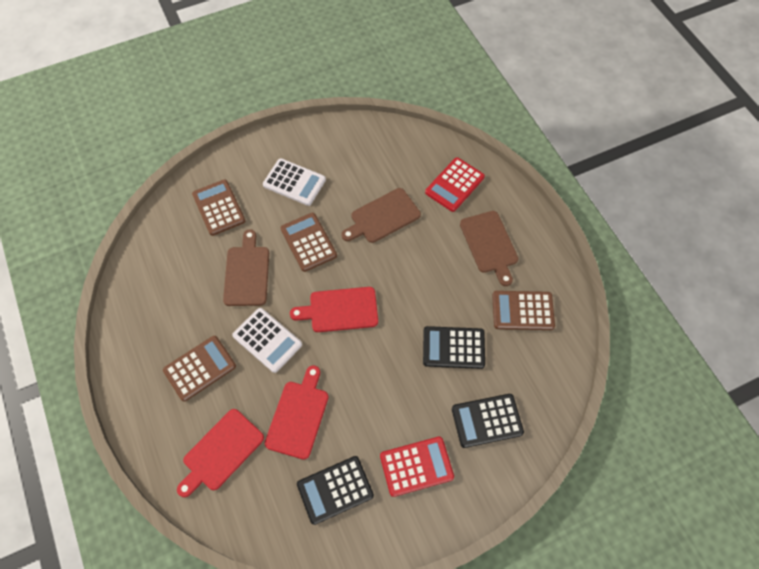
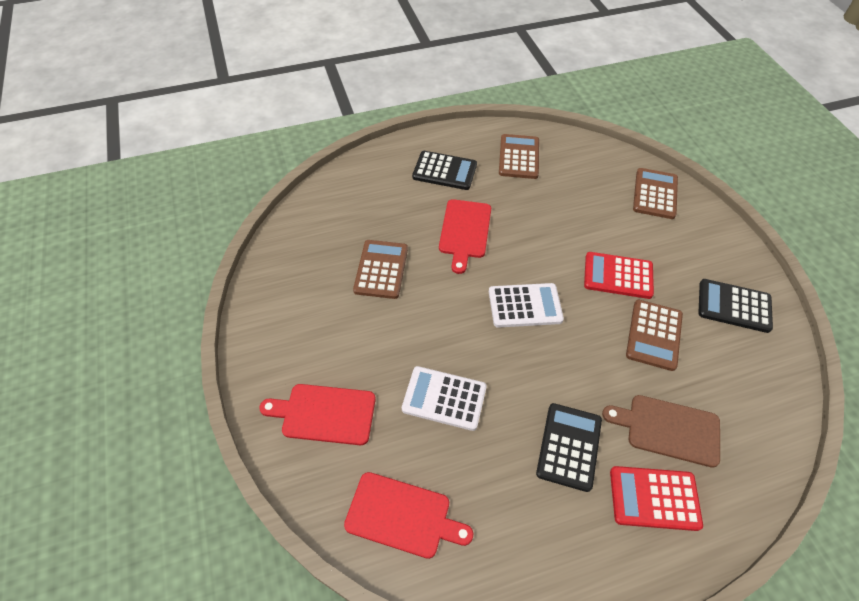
brown cutting board: 3 -> 1

